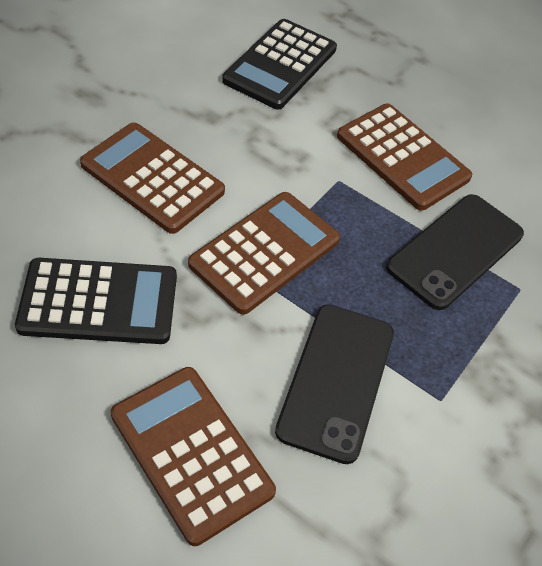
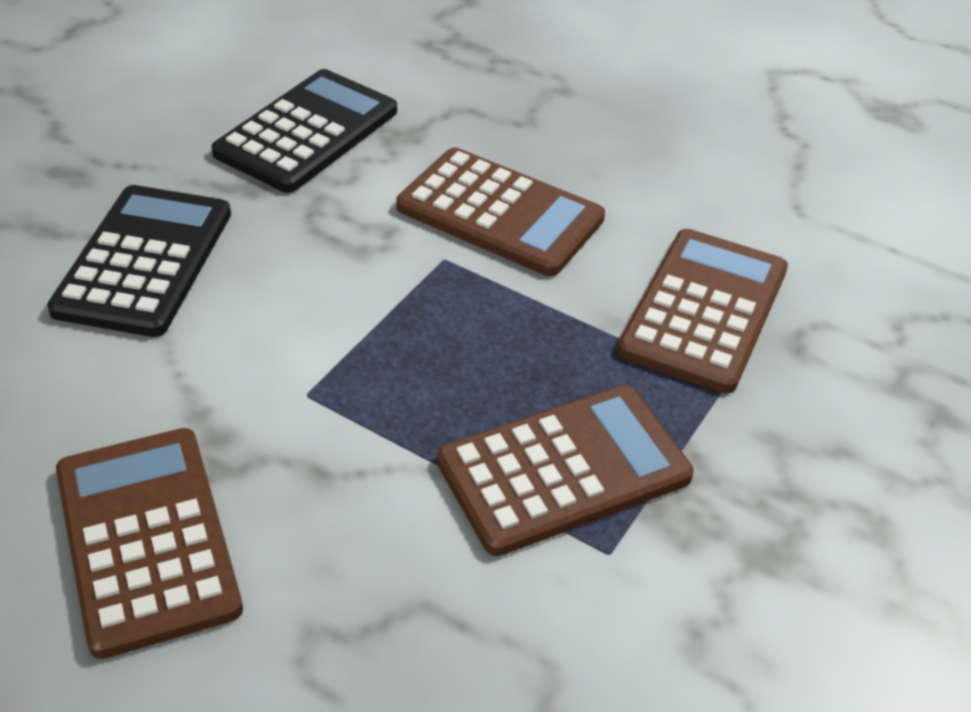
black phone: 2 -> 0

